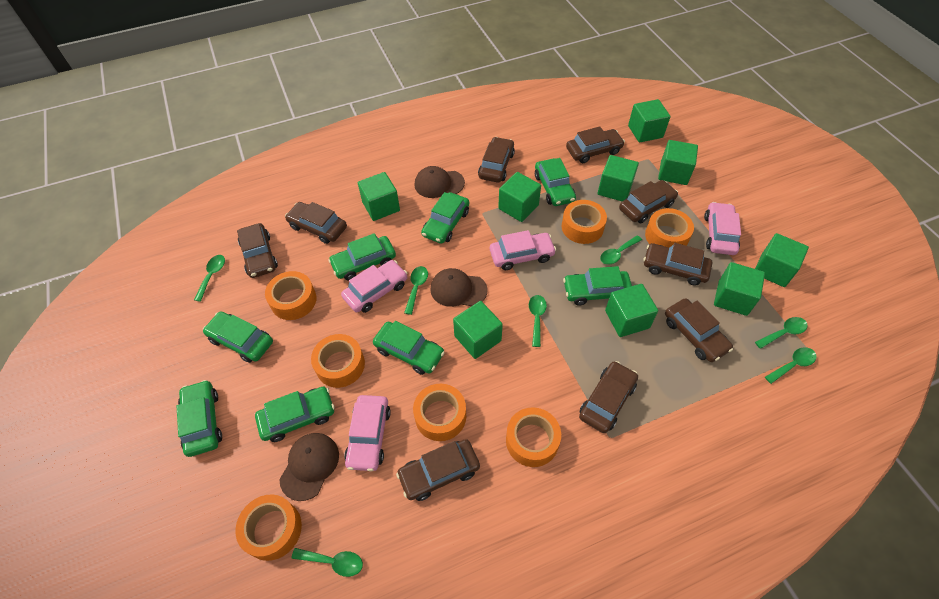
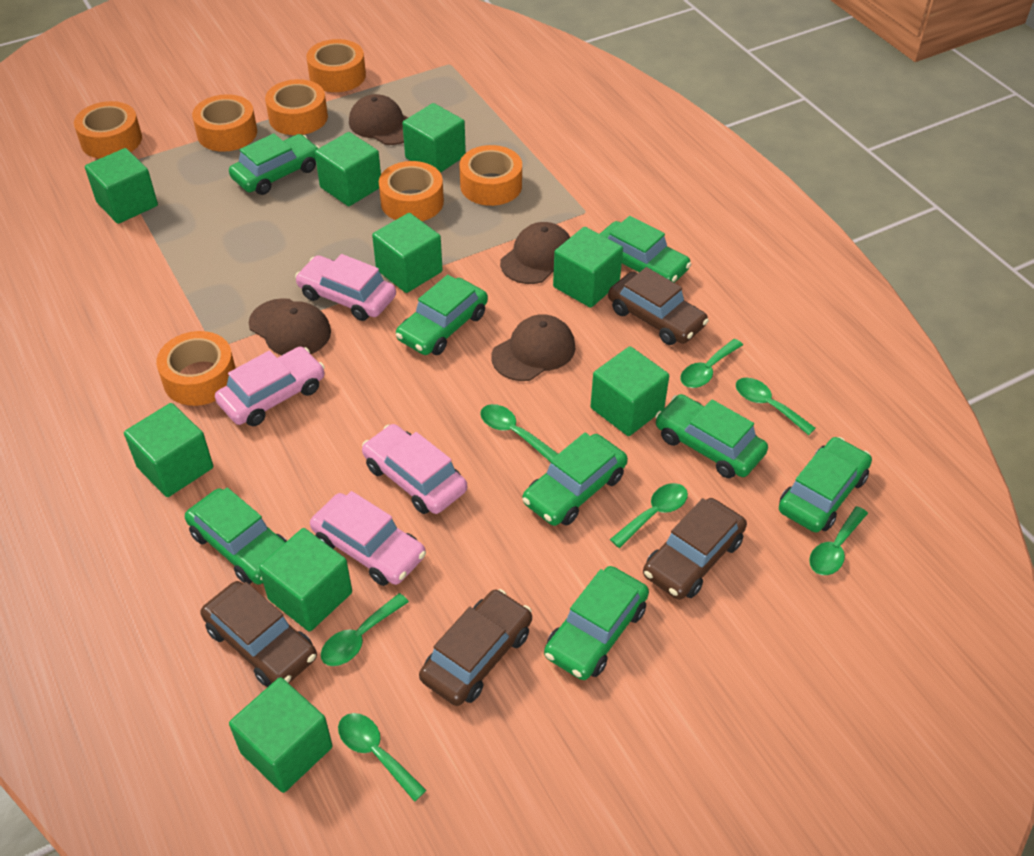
brown cap: 3 -> 4
brown car: 9 -> 4

